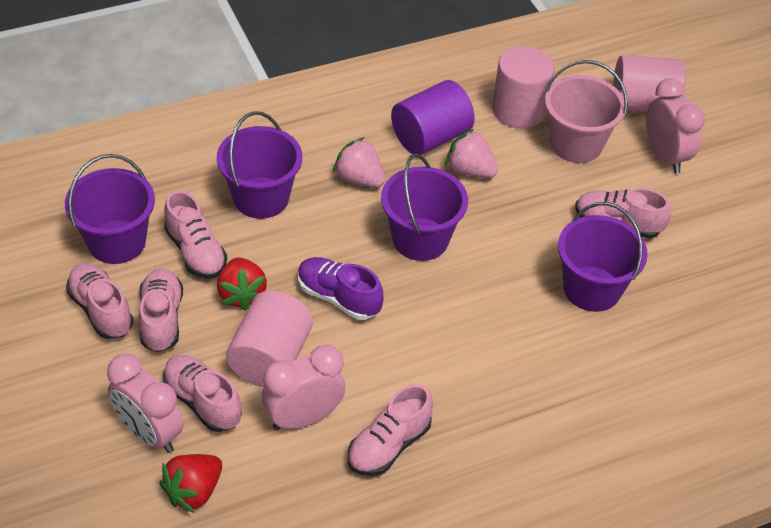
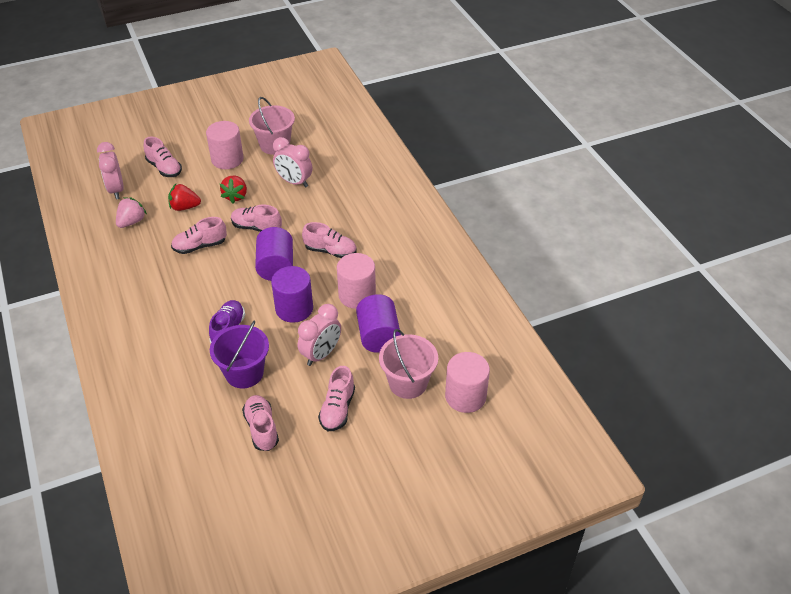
pink bucket: 1 -> 2
pink strawberry: 2 -> 1
purple bucket: 4 -> 1
purple cylinder: 1 -> 3

